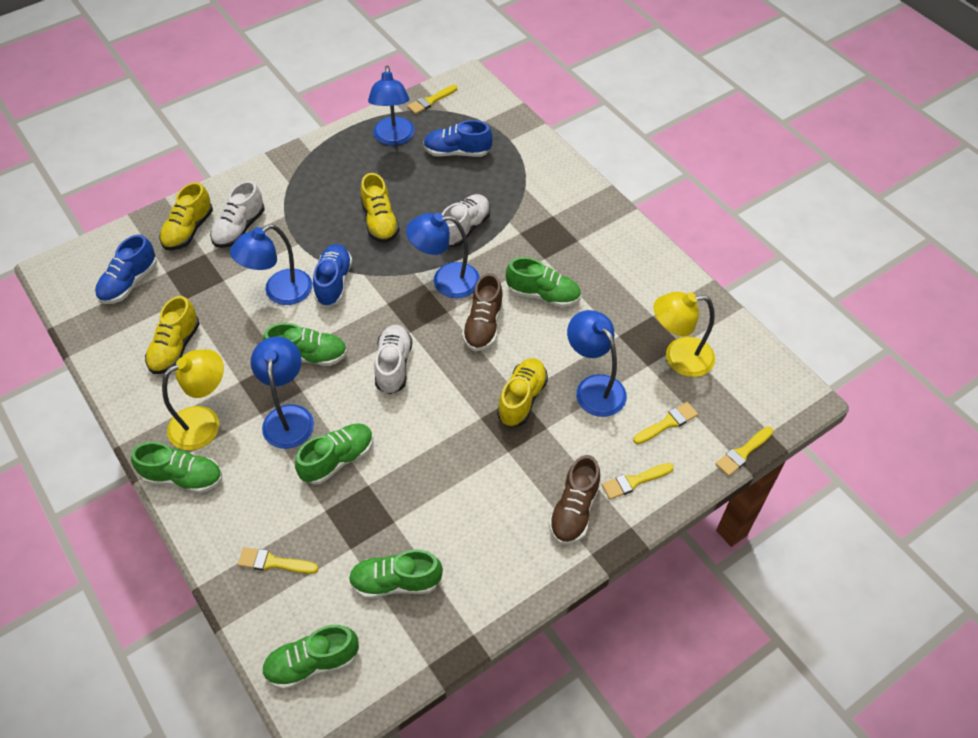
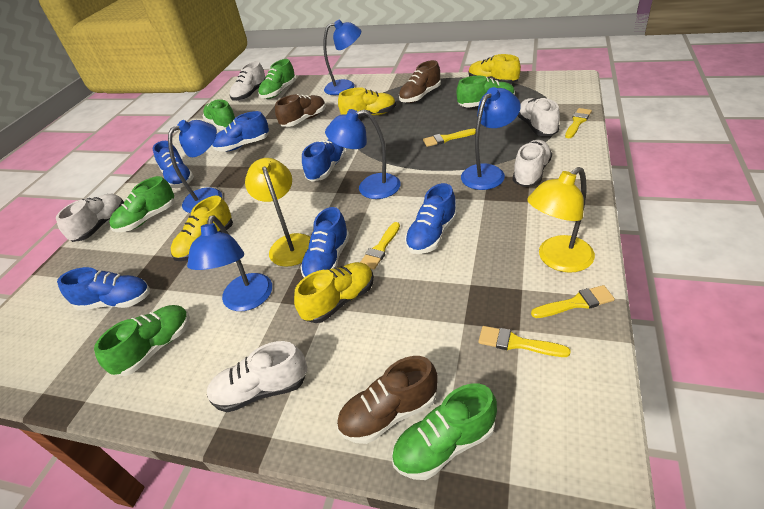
blue shoe: 3 -> 6
brown shoe: 2 -> 3
white shoe: 3 -> 5

